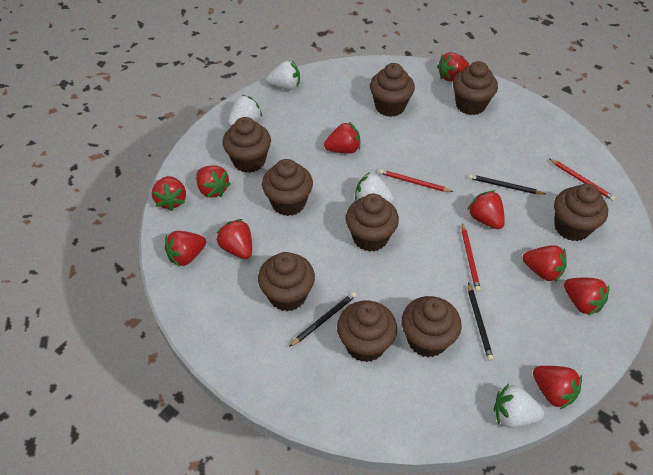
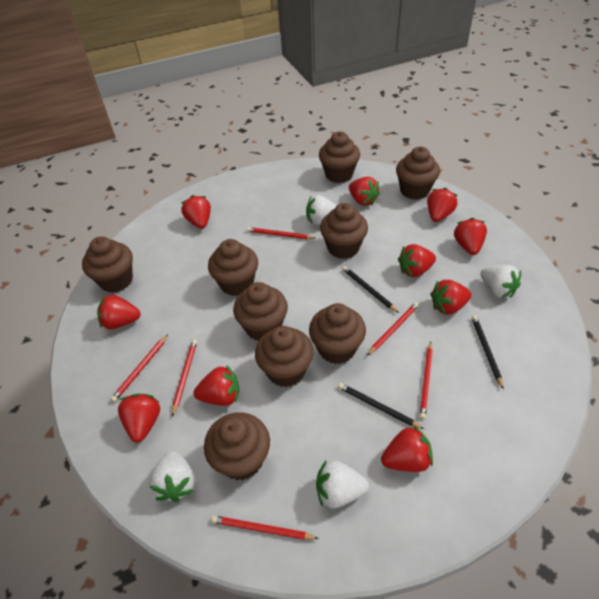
red pencil: 3 -> 6

